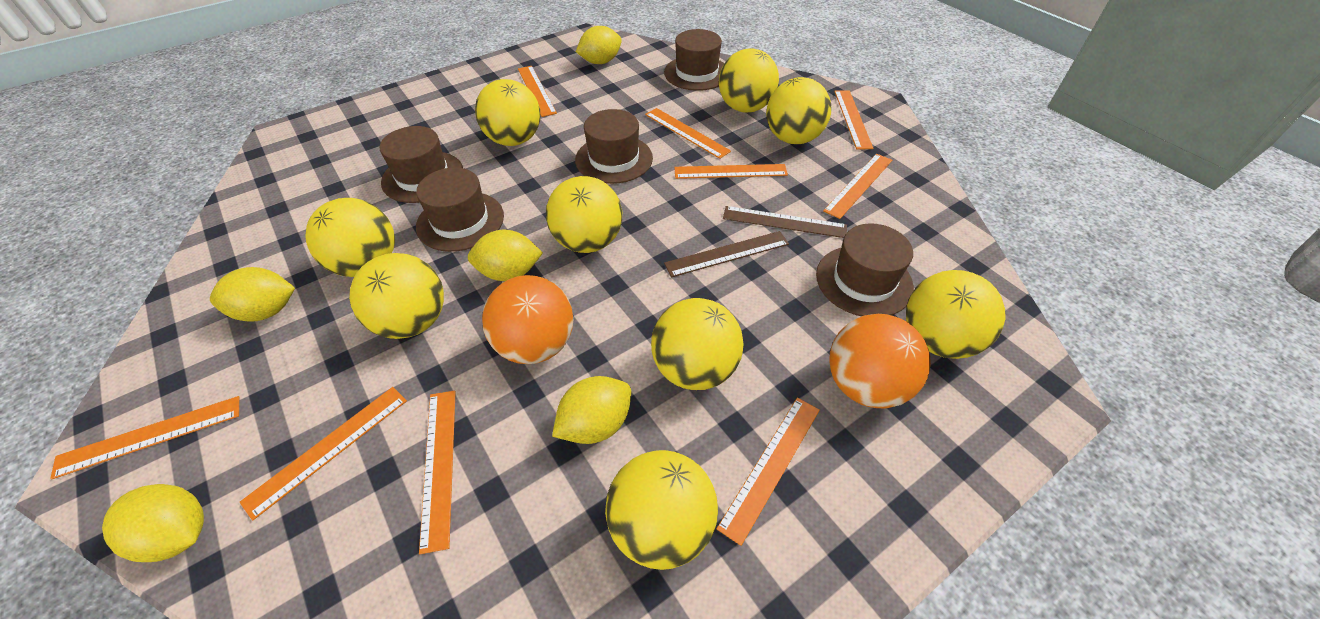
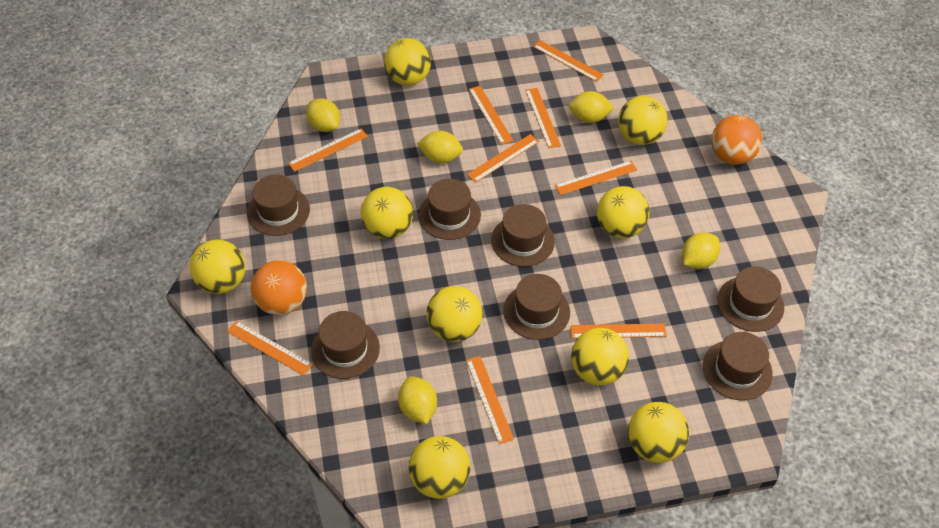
brown hat: 5 -> 7
brown ruler: 2 -> 0

